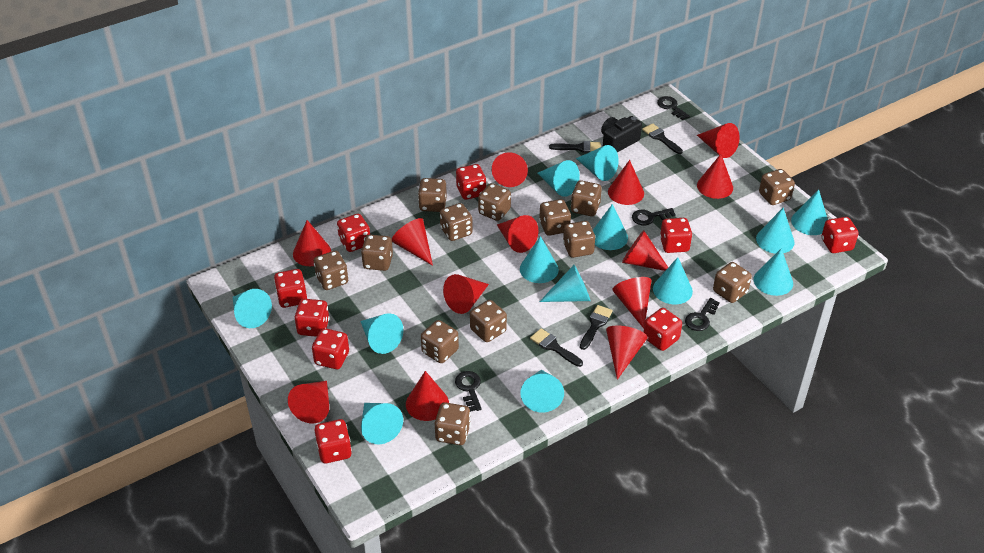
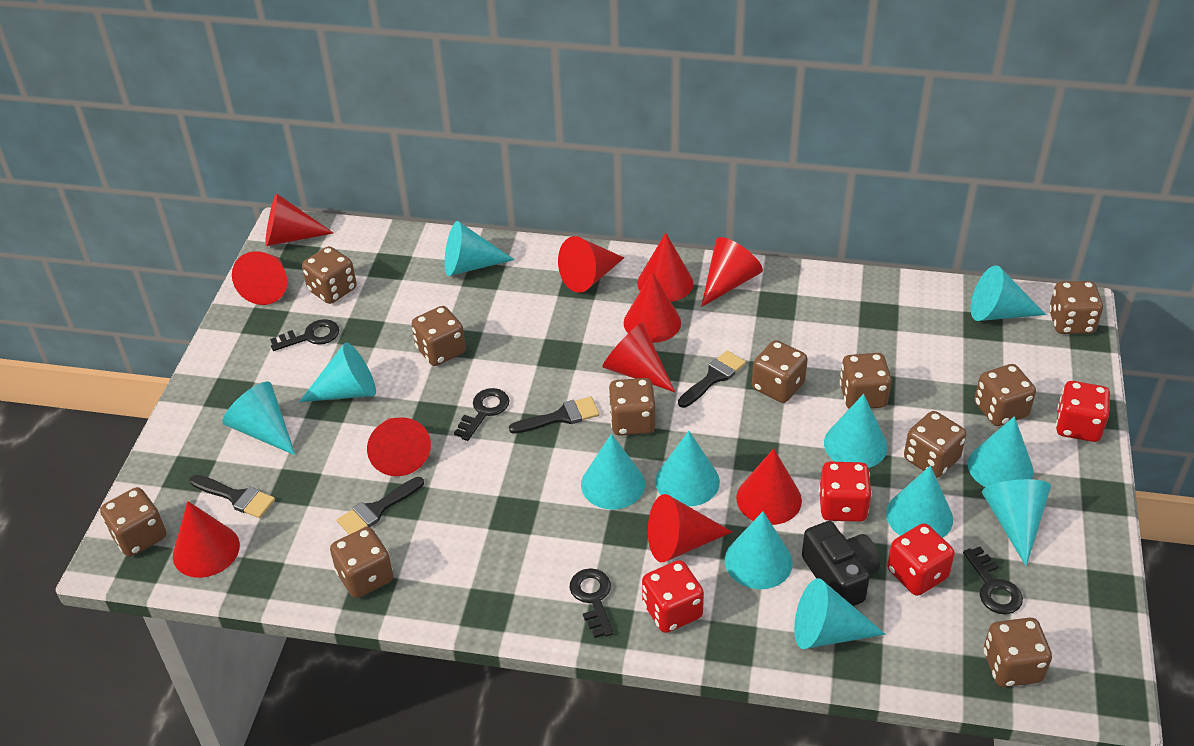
brown dice: 13 -> 11
red cone: 13 -> 11
red dice: 9 -> 4
turquoise cone: 13 -> 12

